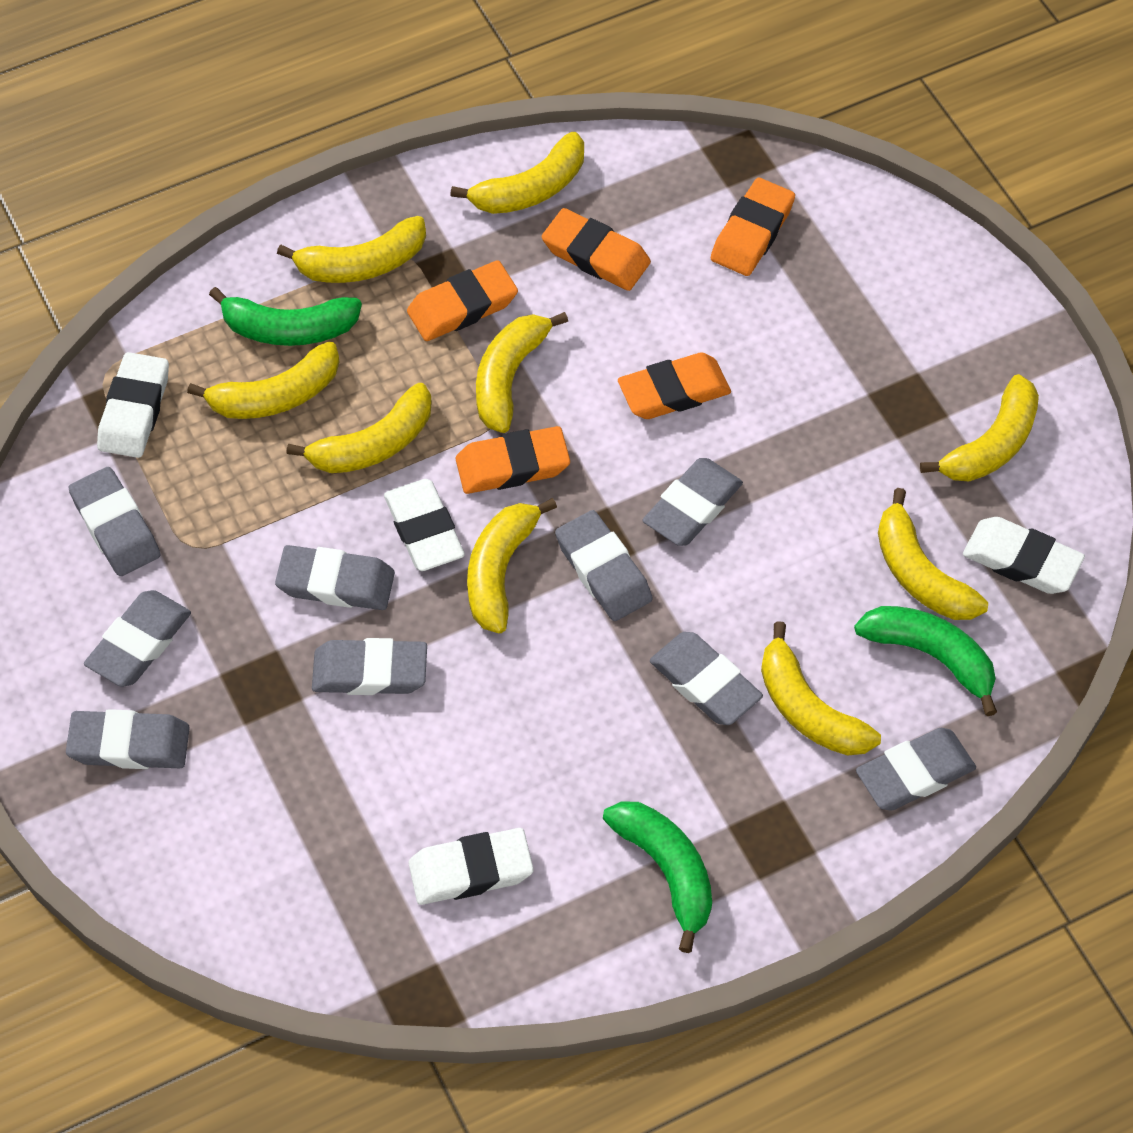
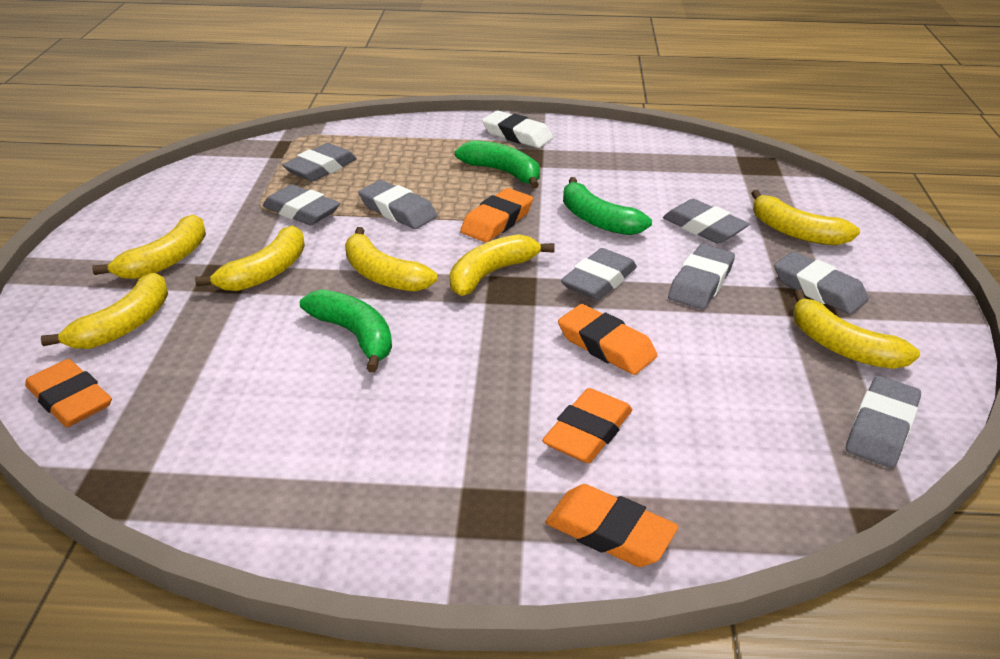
grey eraser: 9 -> 8
white eraser: 4 -> 1
yellow banana: 9 -> 7

